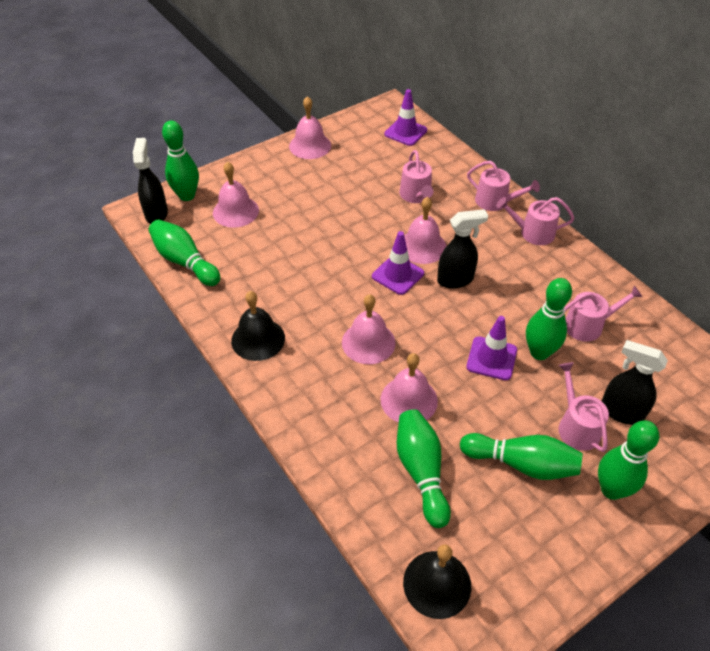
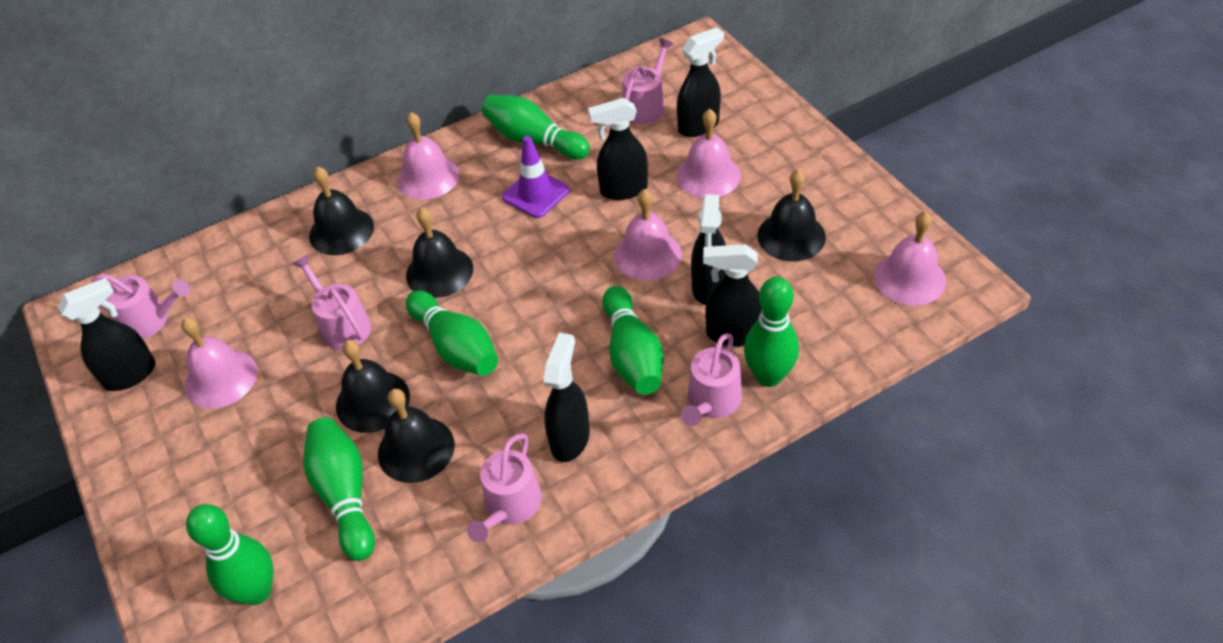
black bell: 2 -> 5
black spray bottle: 3 -> 6
purple traffic cone: 3 -> 1

